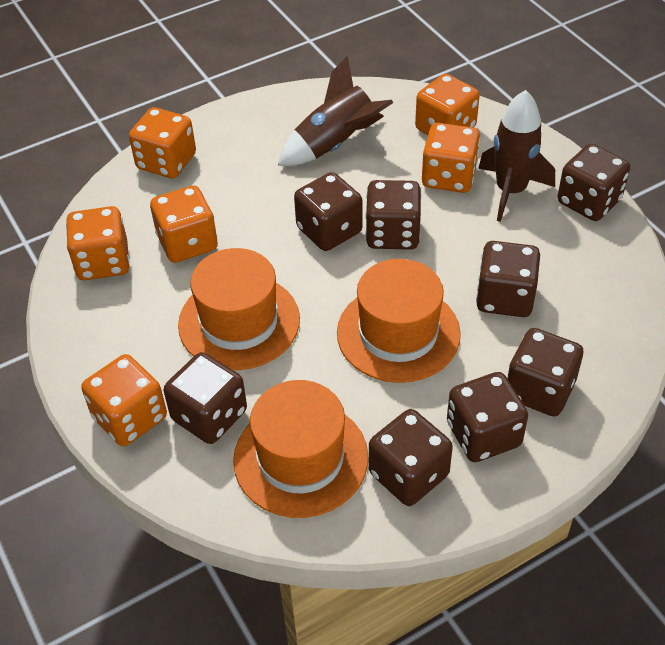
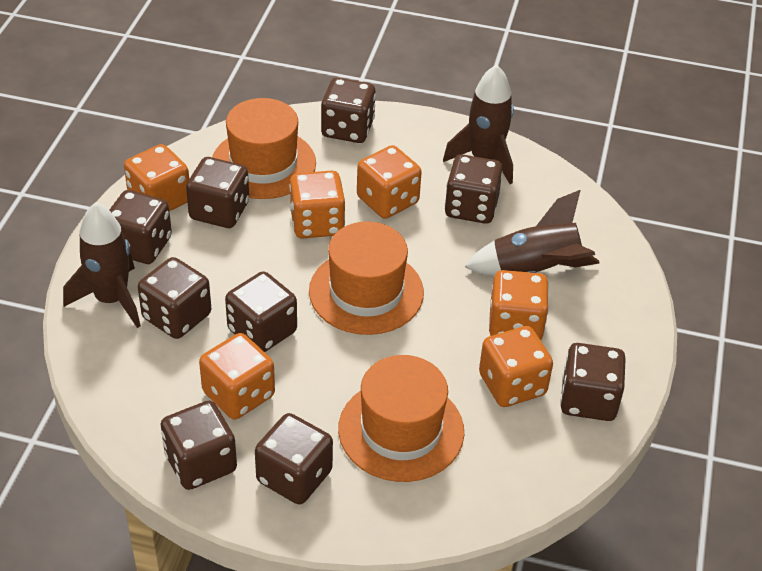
brown dice: 8 -> 9
brown rocket: 2 -> 3

